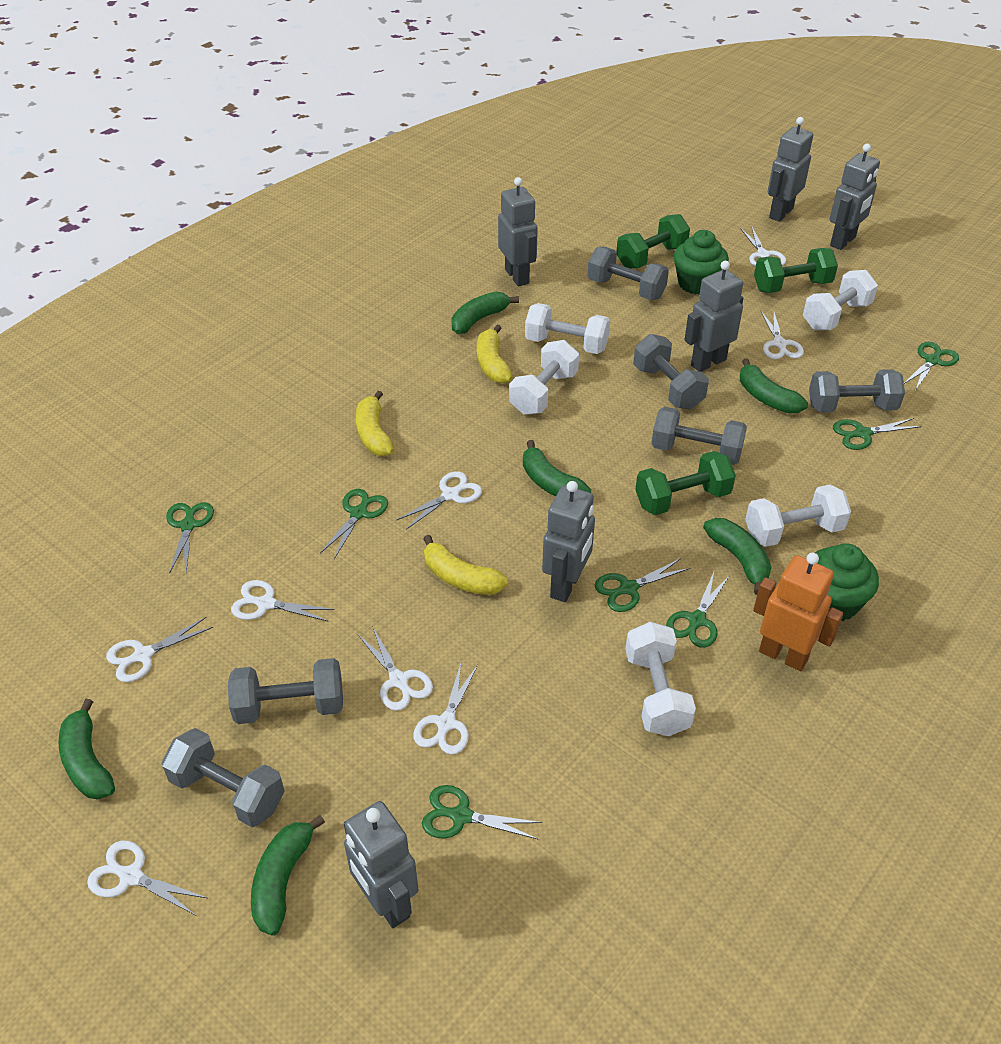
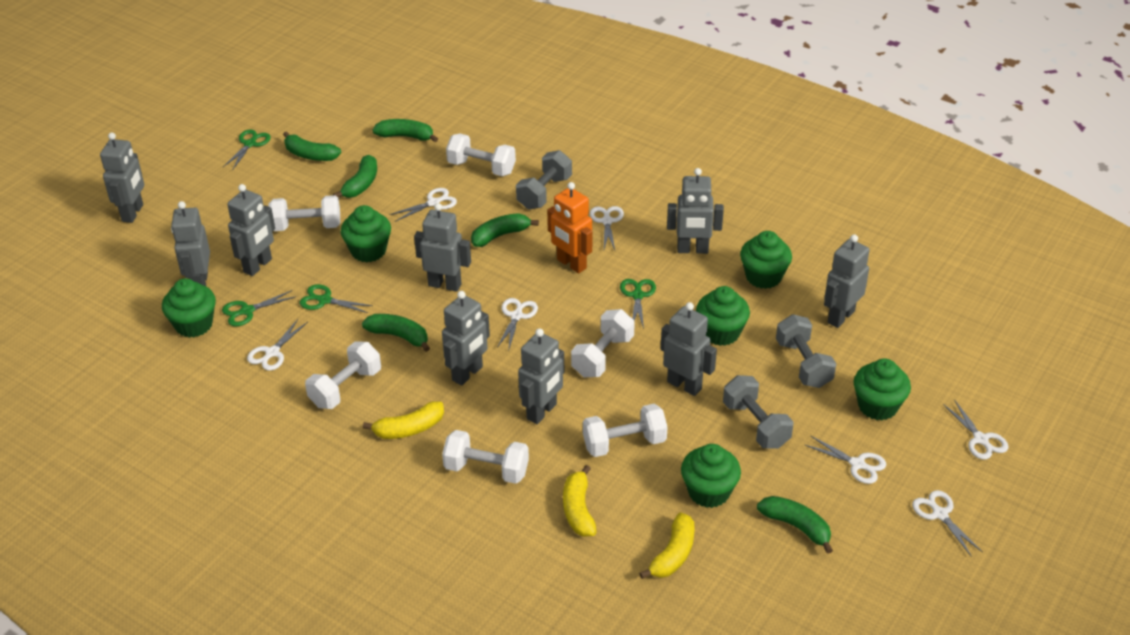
green cupcake: 2 -> 6
green dumbbell: 3 -> 0
green scissors: 7 -> 4
grey dumbbell: 6 -> 3
grey robot: 6 -> 9
white dumbbell: 5 -> 6
white scissors: 8 -> 7

